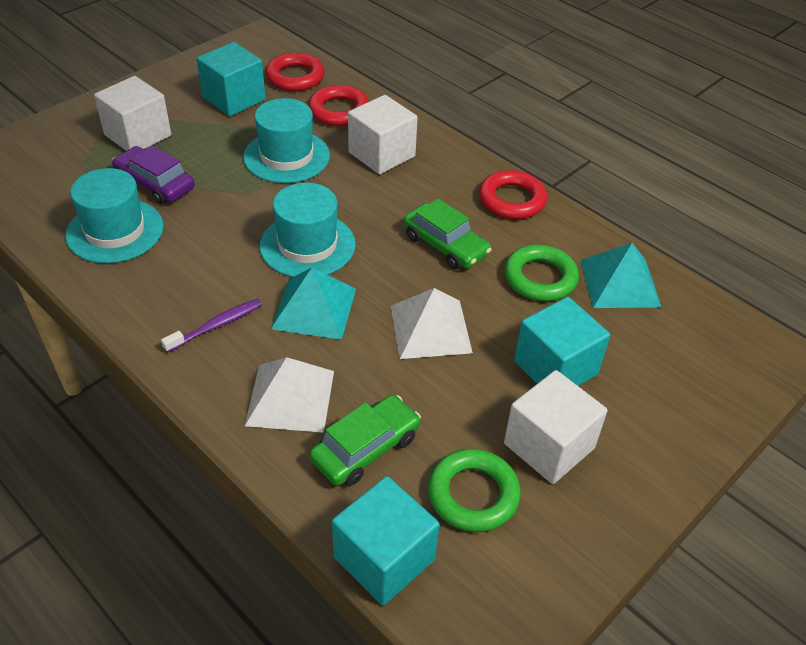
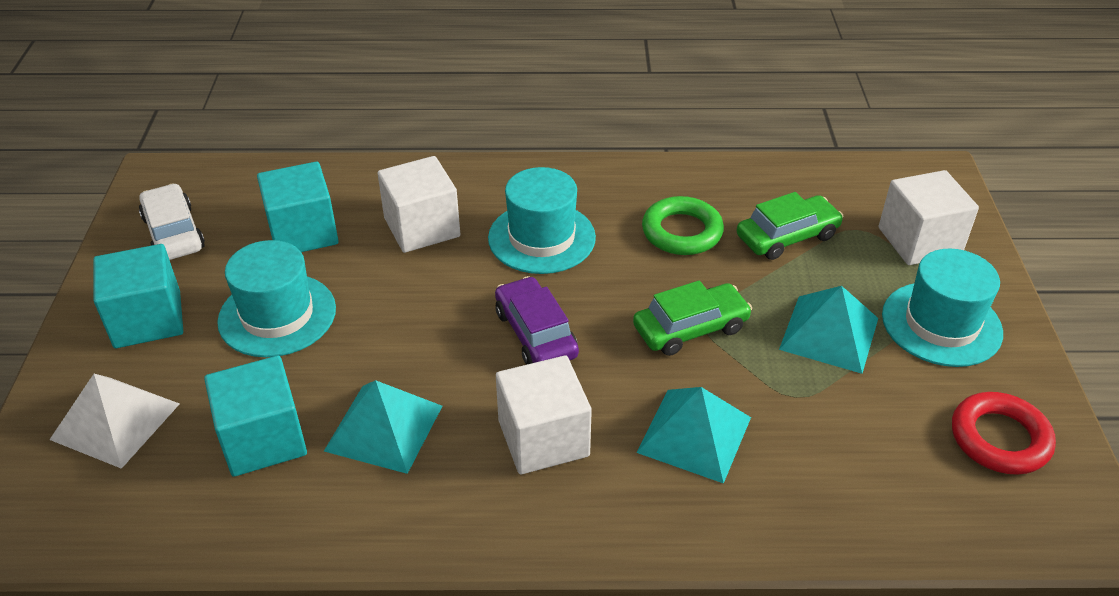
green ring: 2 -> 1
purple toothbrush: 1 -> 0
red ring: 3 -> 1
turquoise pyramid: 2 -> 3
white car: 0 -> 1
white pyramid: 2 -> 1

